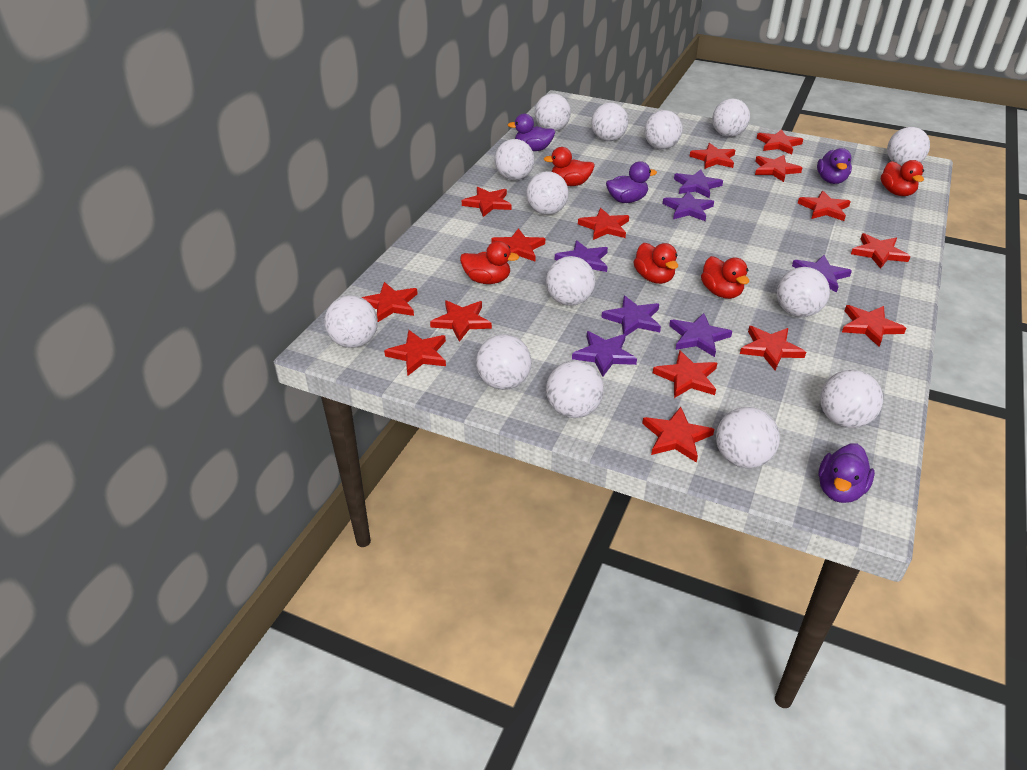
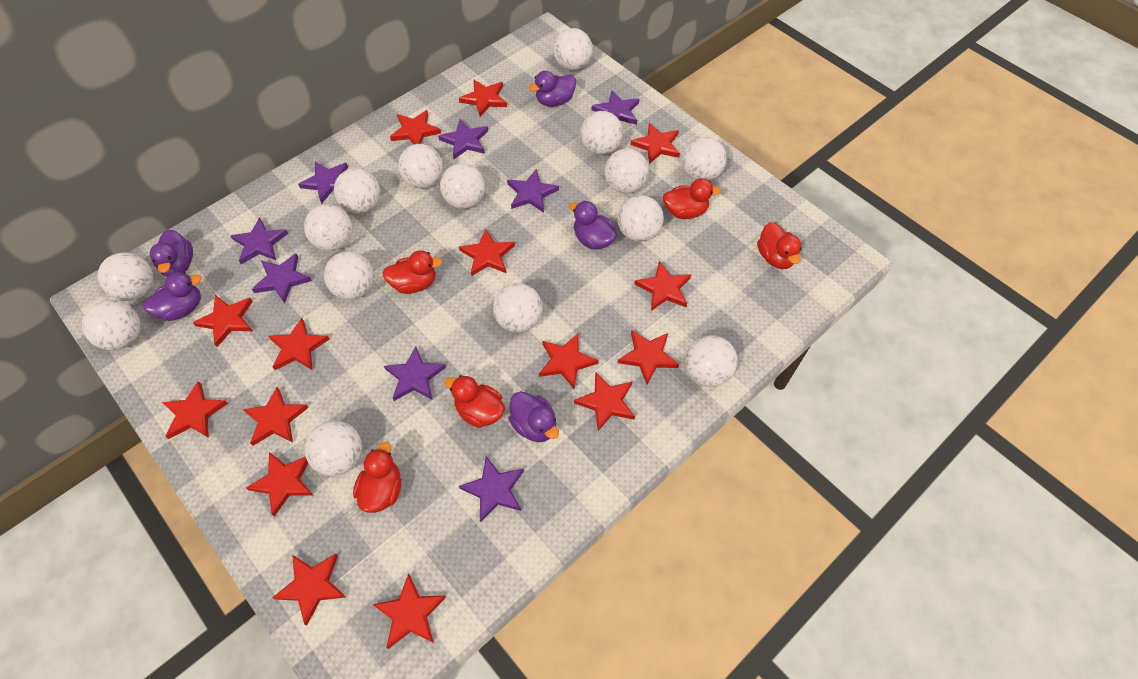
purple duck: 4 -> 5
purple star: 7 -> 8
white ball: 14 -> 15

